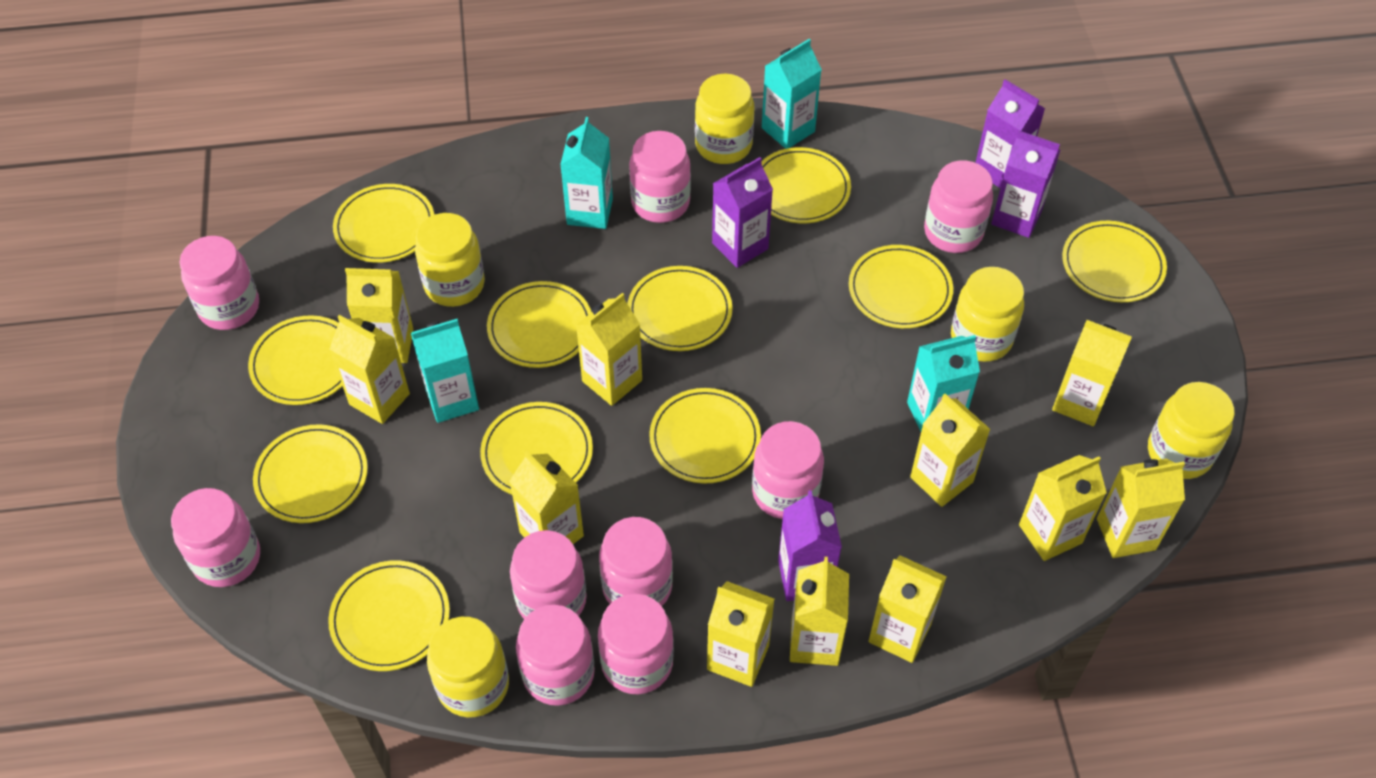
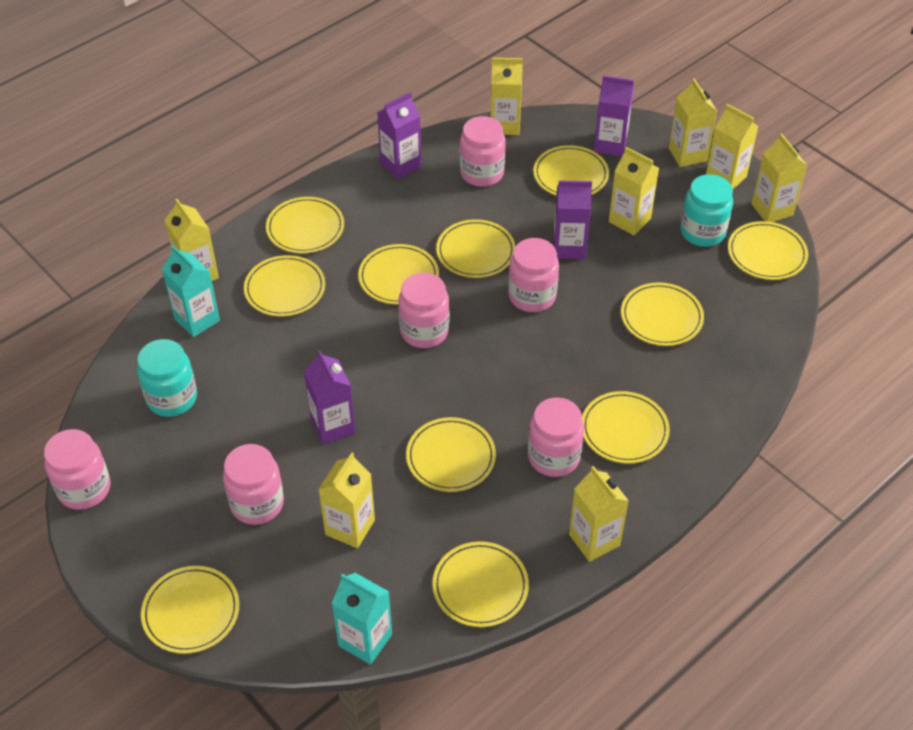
pink jar: 9 -> 6
turquoise carton: 4 -> 2
turquoise jar: 0 -> 2
yellow carton: 11 -> 8
yellow jar: 5 -> 0

